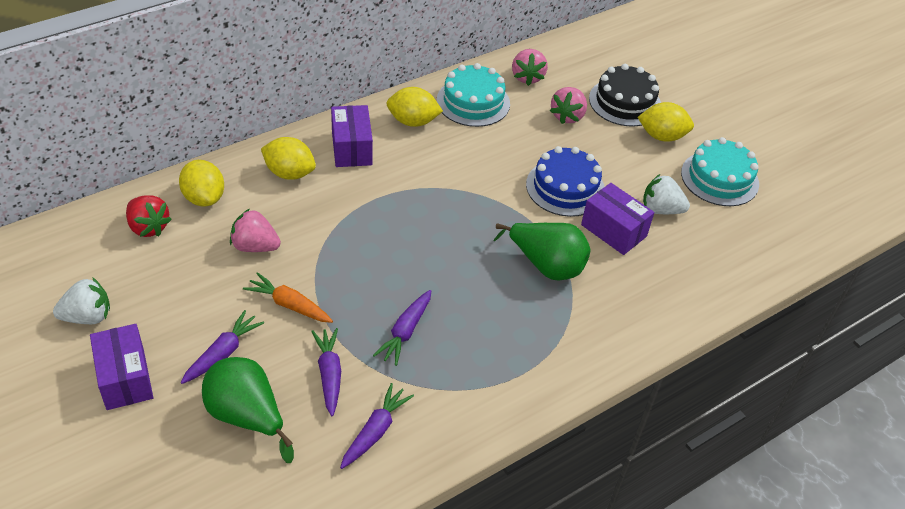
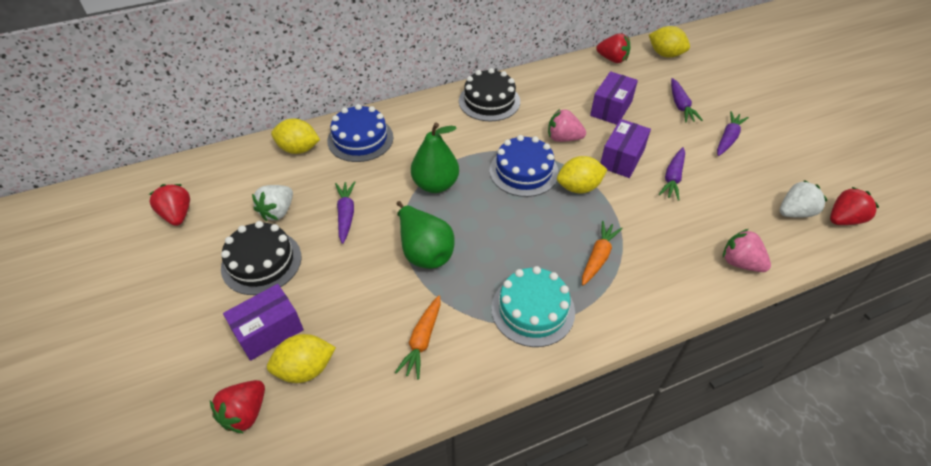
black cake: 1 -> 2
blue cake: 1 -> 2
orange carrot: 1 -> 2
pink strawberry: 3 -> 2
red strawberry: 1 -> 4
turquoise cake: 2 -> 1

